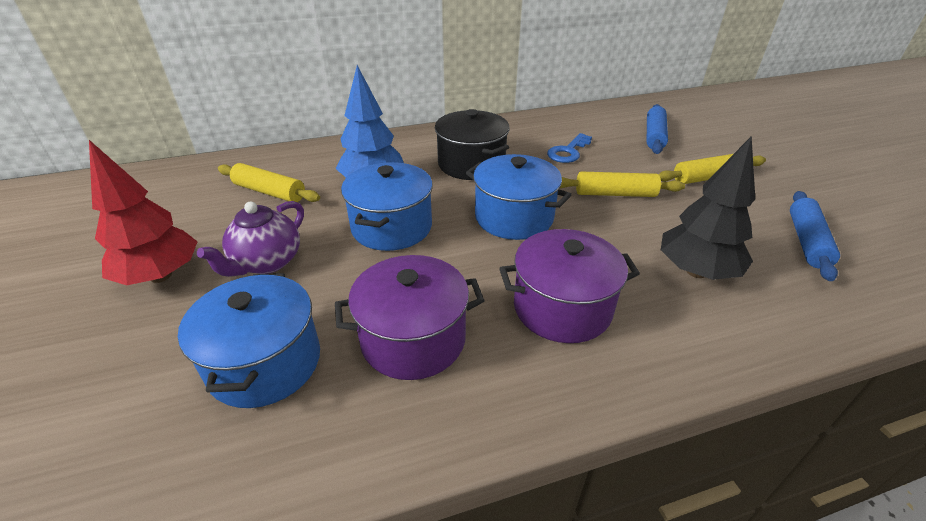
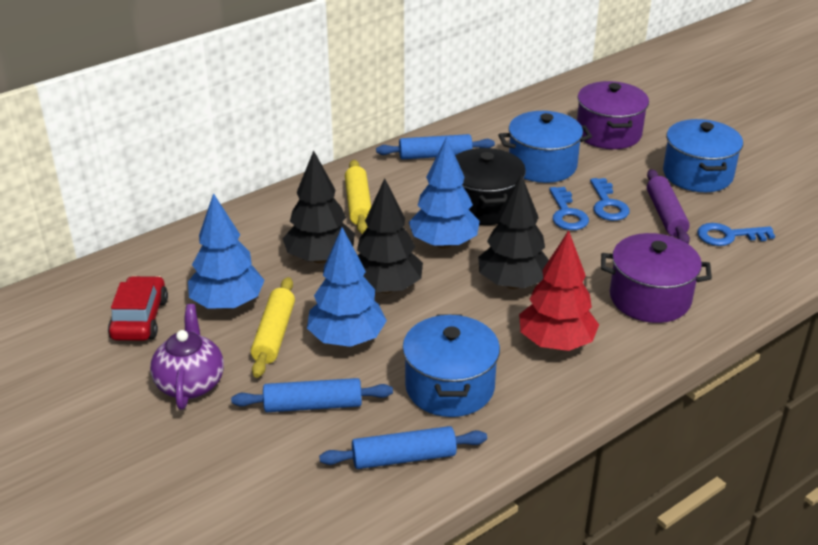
black tree: 1 -> 3
blue key: 1 -> 3
blue rolling pin: 2 -> 3
blue tree: 1 -> 3
purple rolling pin: 0 -> 1
red car: 0 -> 1
yellow rolling pin: 3 -> 2

